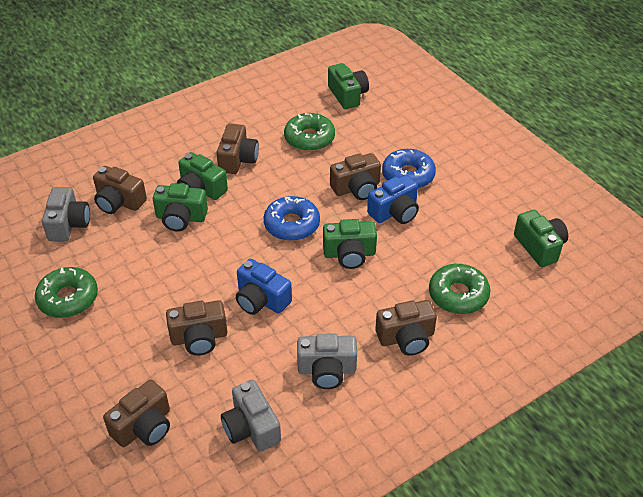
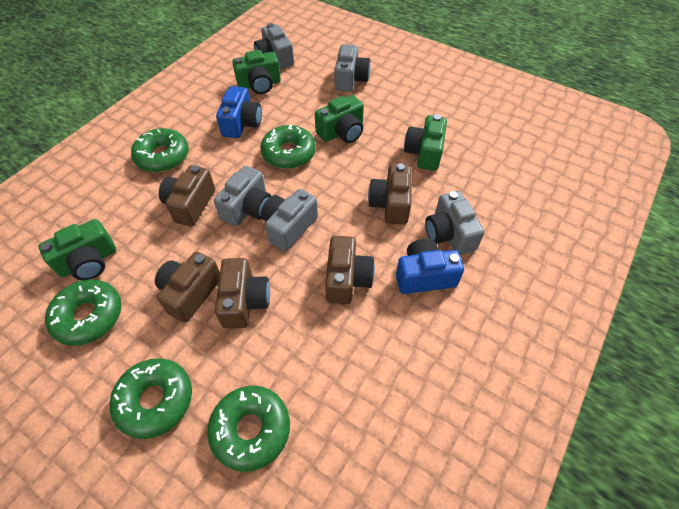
blue donut: 2 -> 0
brown camera: 6 -> 5
green camera: 5 -> 4
green donut: 3 -> 5
grey camera: 3 -> 5

